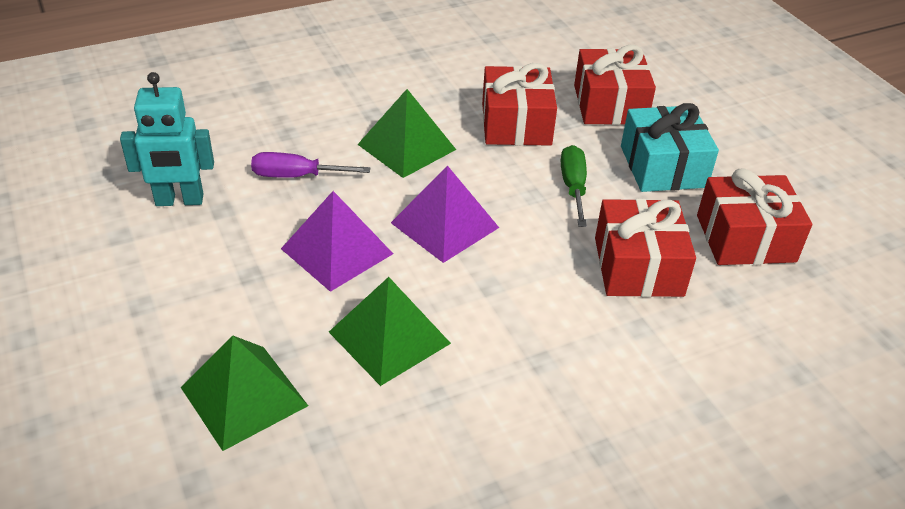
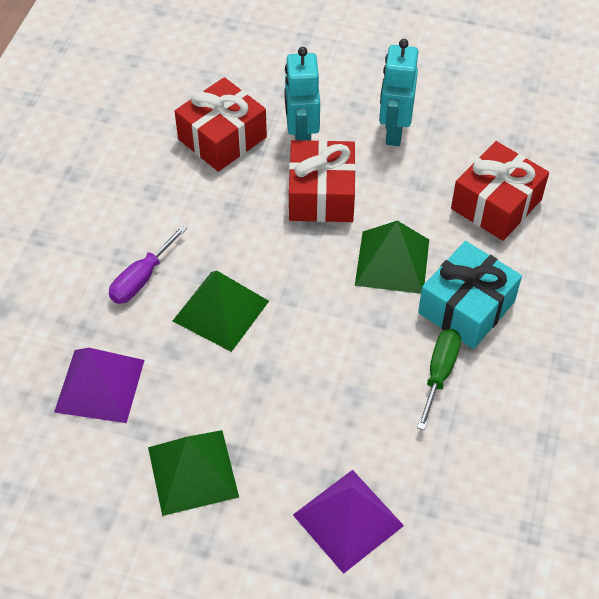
red gift: 4 -> 3
turquoise robot: 1 -> 2

